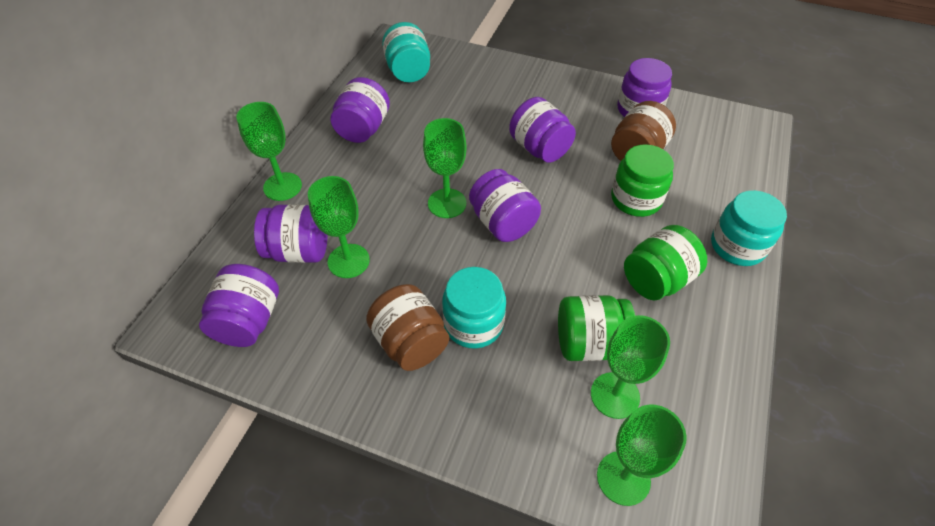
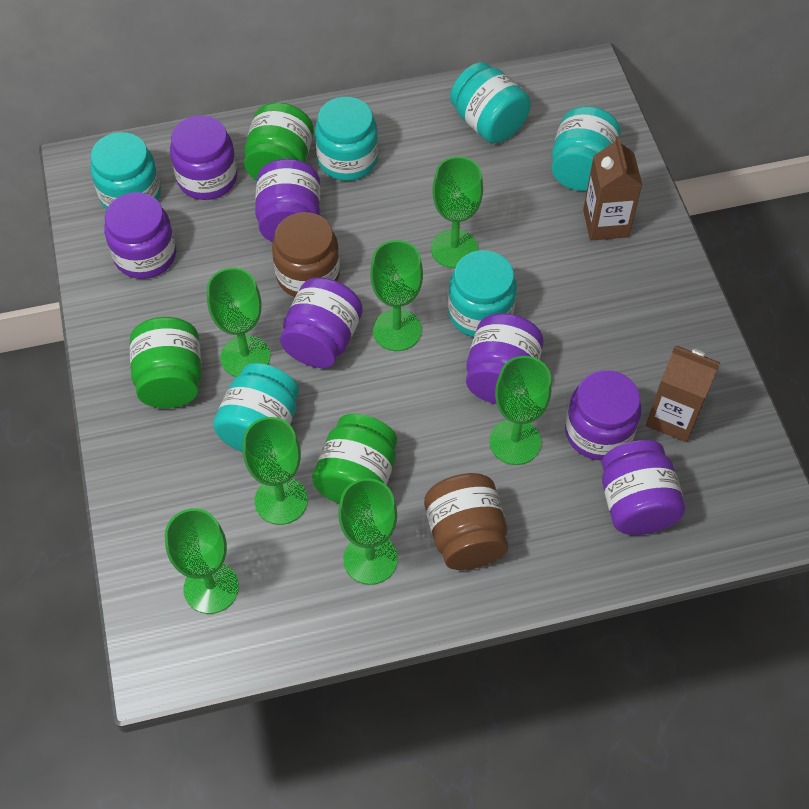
brown carton: 0 -> 2
green goblet: 5 -> 7
purple jar: 6 -> 7
turquoise jar: 3 -> 6

